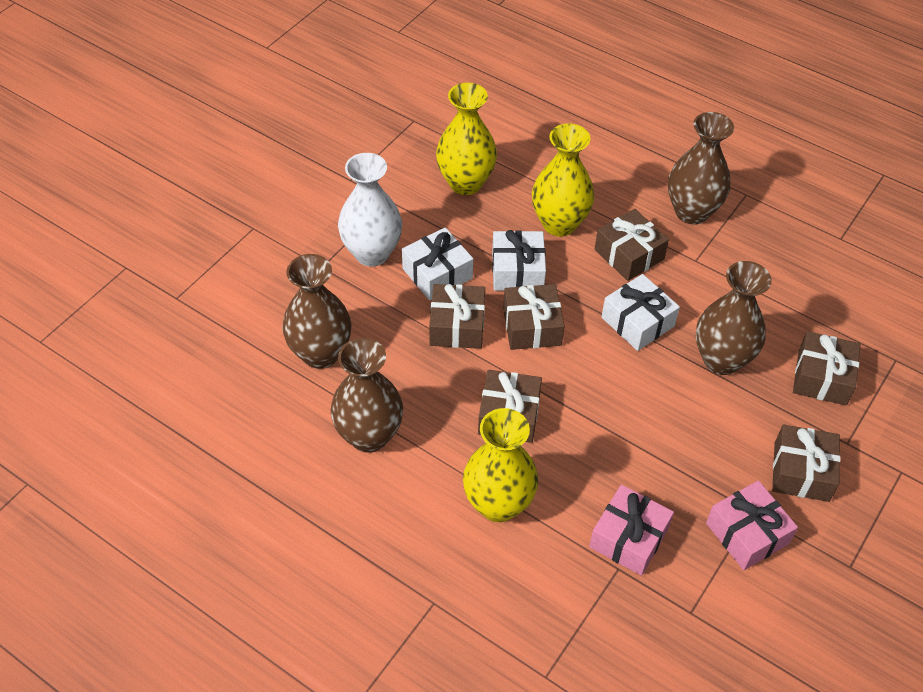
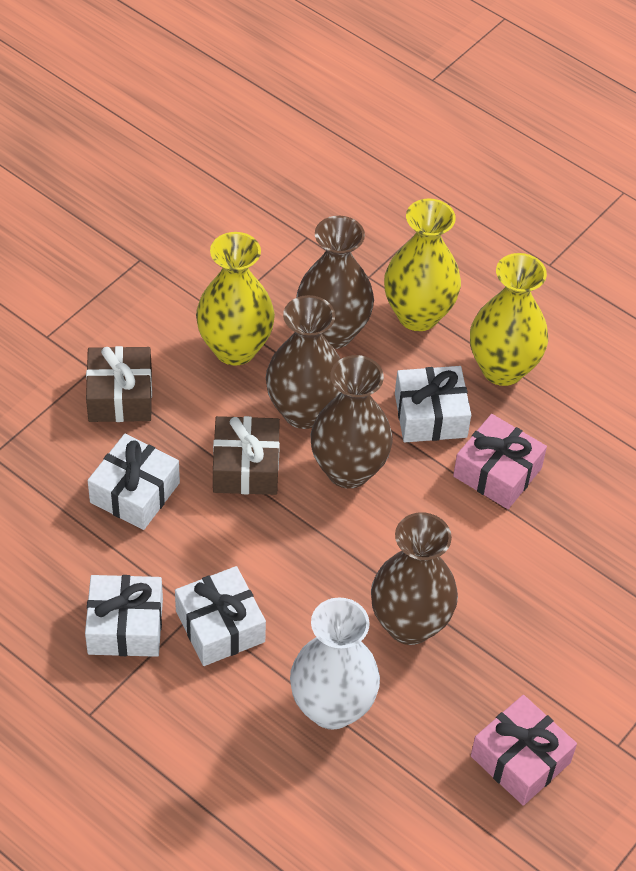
brown gift: 6 -> 2
white gift: 3 -> 4

